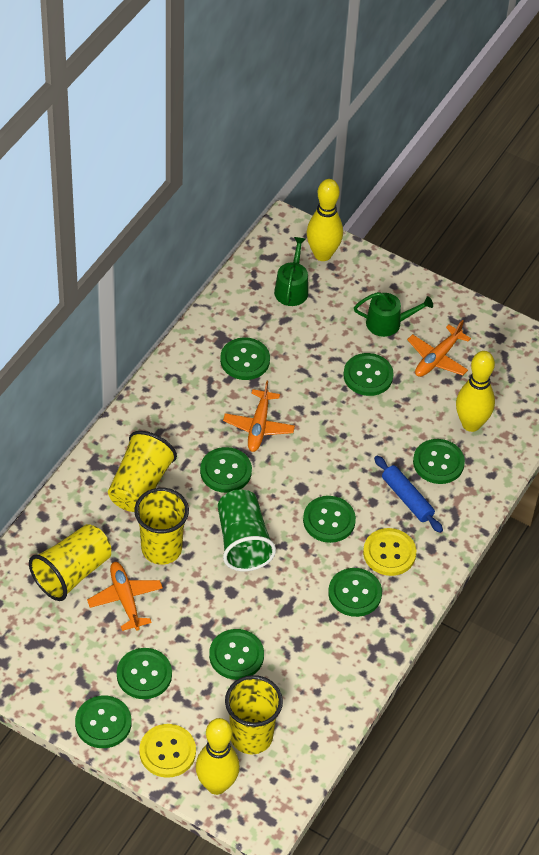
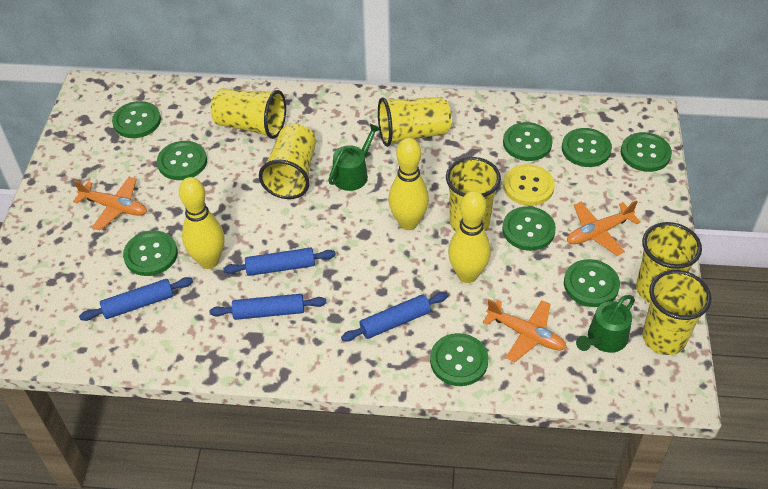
blue rolling pin: 1 -> 4
green cup: 1 -> 0
yellow button: 2 -> 1
yellow cup: 4 -> 6

